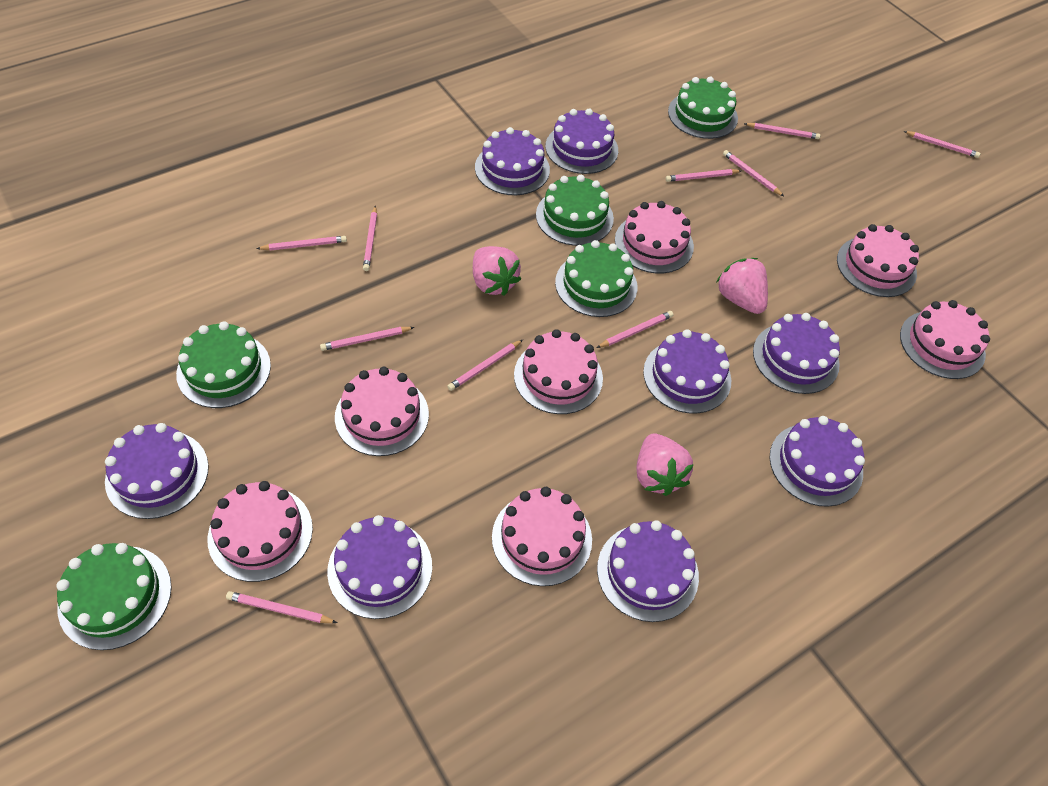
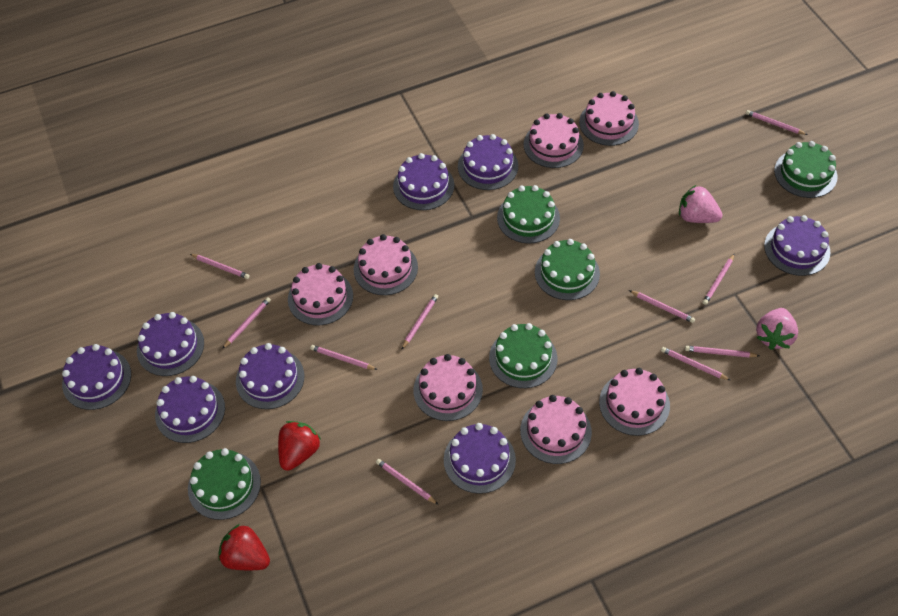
pink strawberry: 3 -> 2
red strawberry: 0 -> 2

